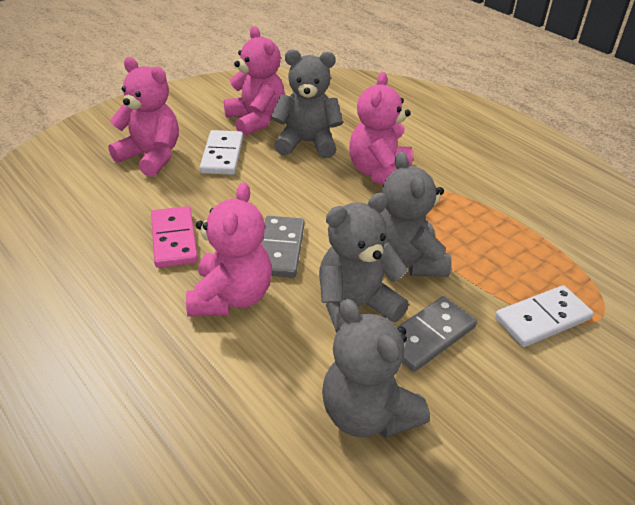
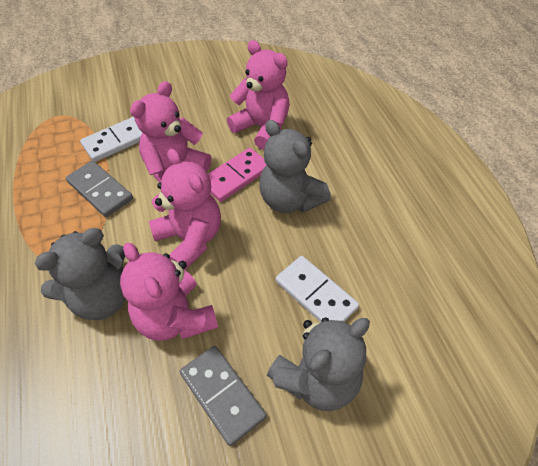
grey teddy bear: 4 -> 3

